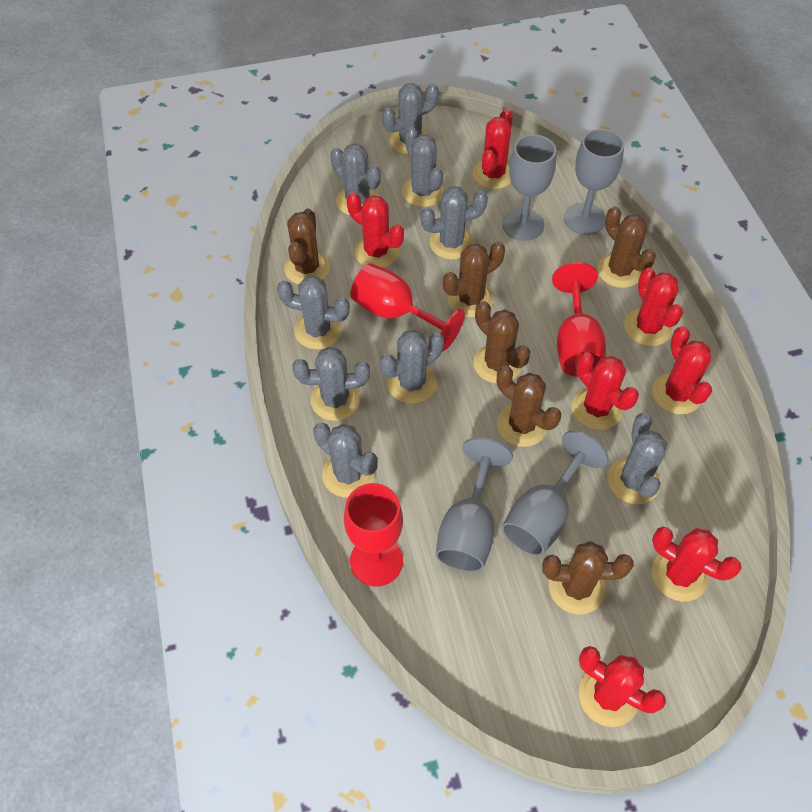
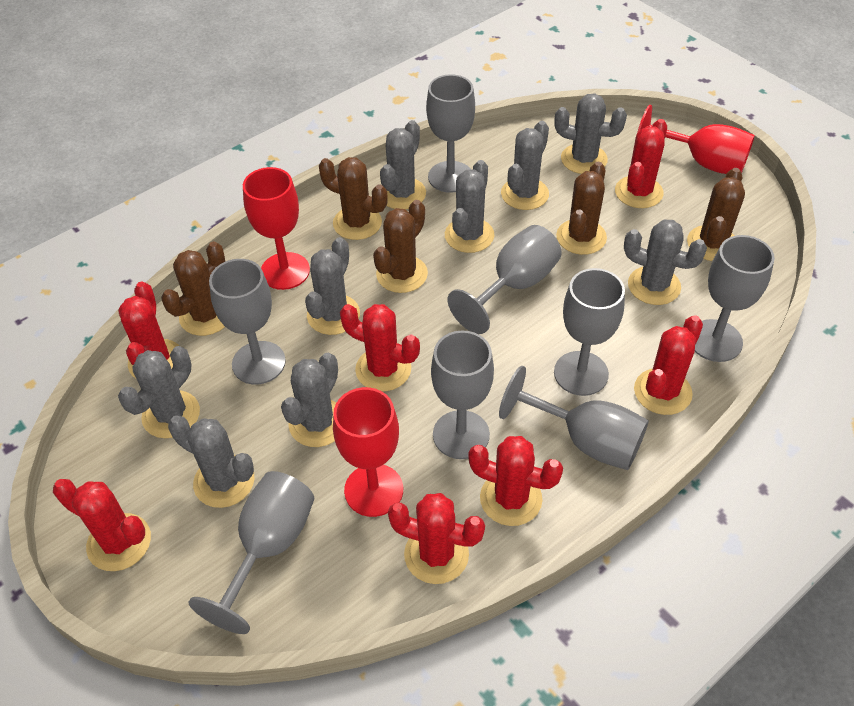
brown cactus: 6 -> 5
grey goblet: 4 -> 8

